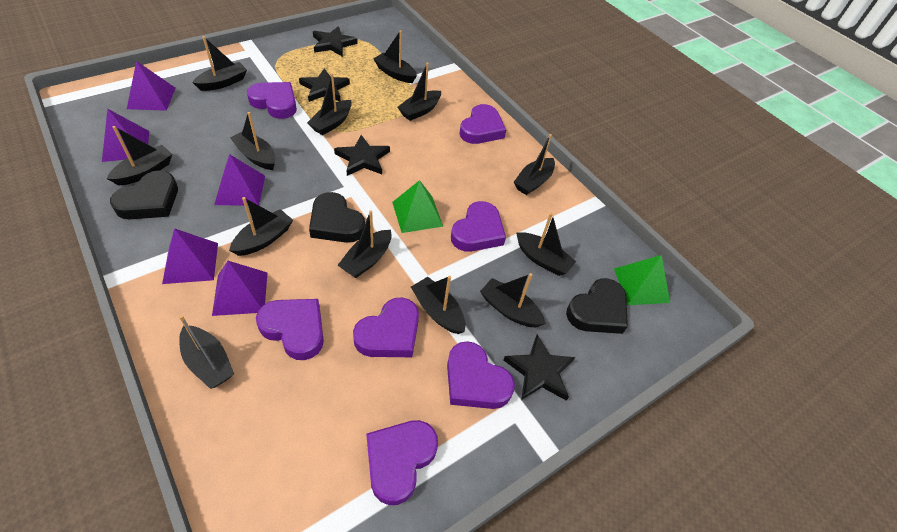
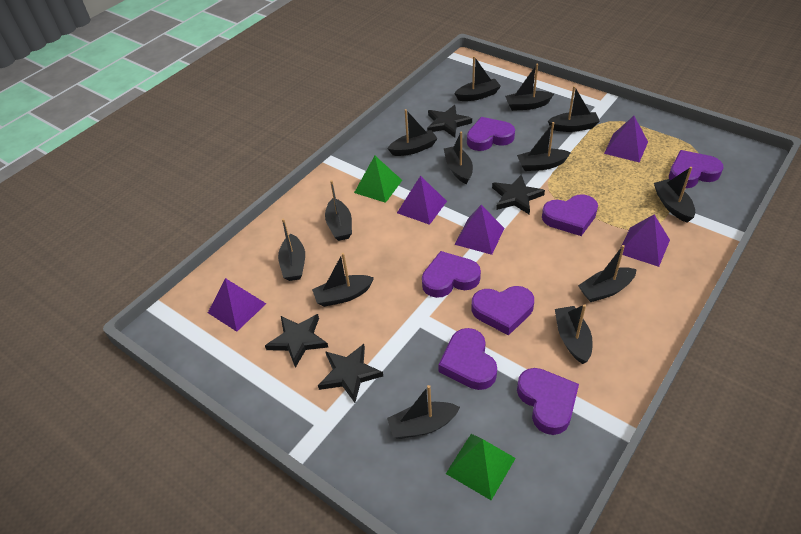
black heart: 3 -> 0

